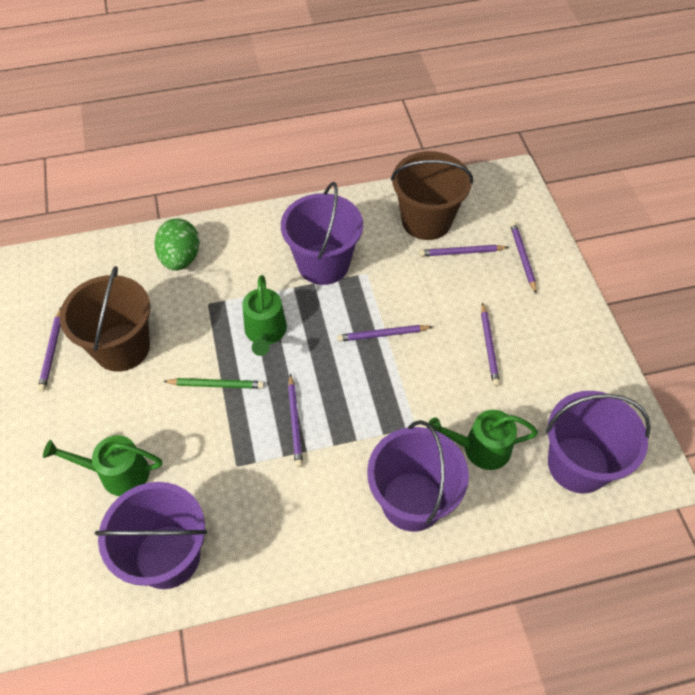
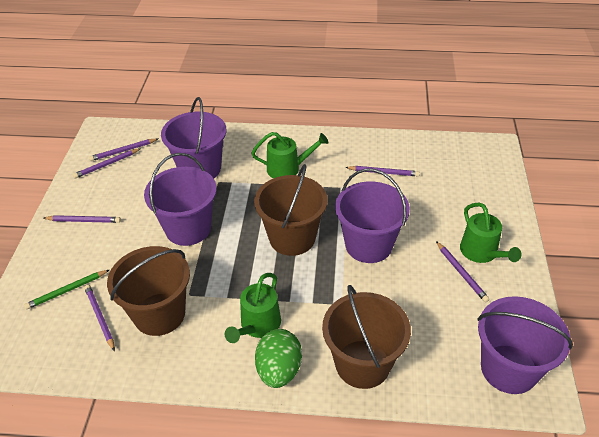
brown bucket: 2 -> 3

